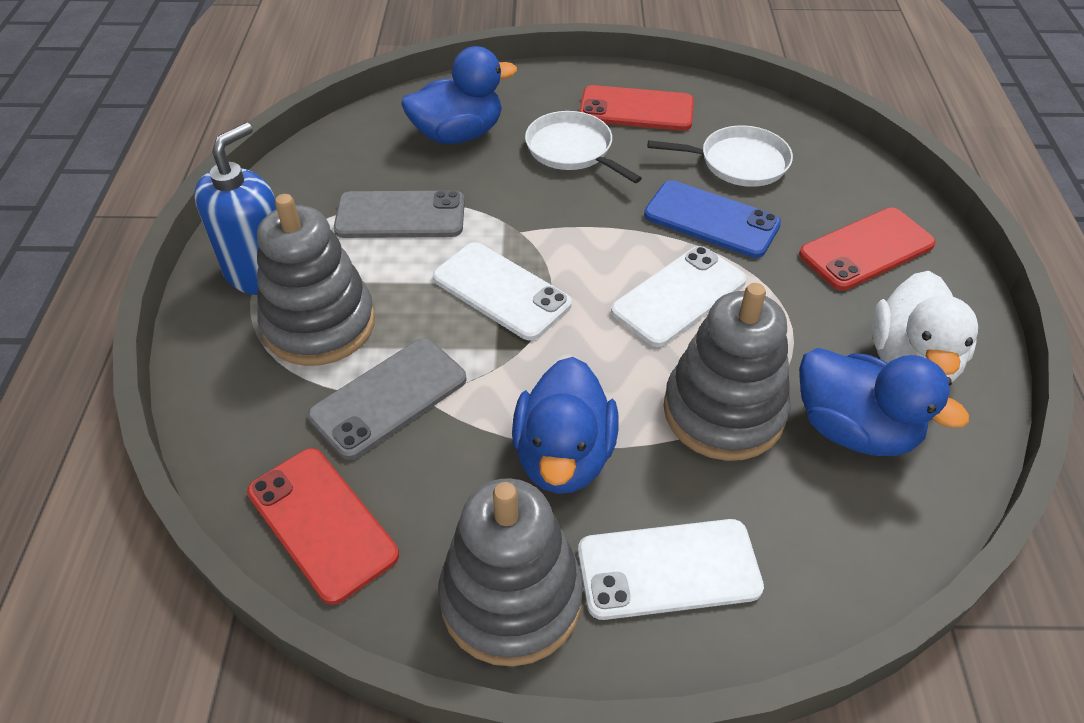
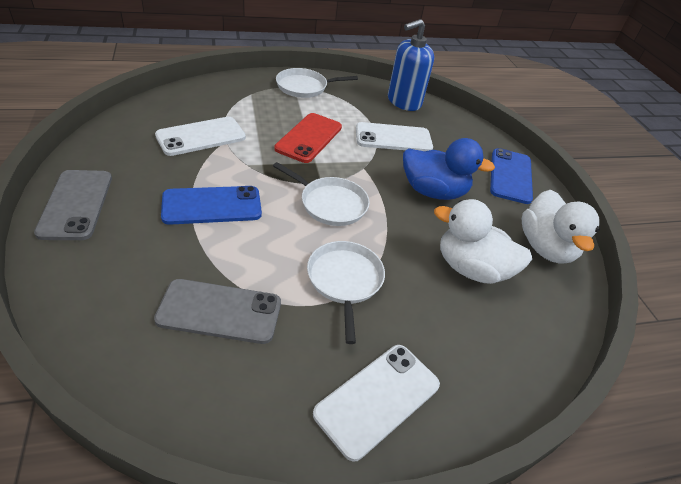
blue duck: 3 -> 1
blue phone: 1 -> 2
grey stacking toy: 3 -> 0
red phone: 3 -> 1
white duck: 1 -> 2
white pan: 2 -> 3

